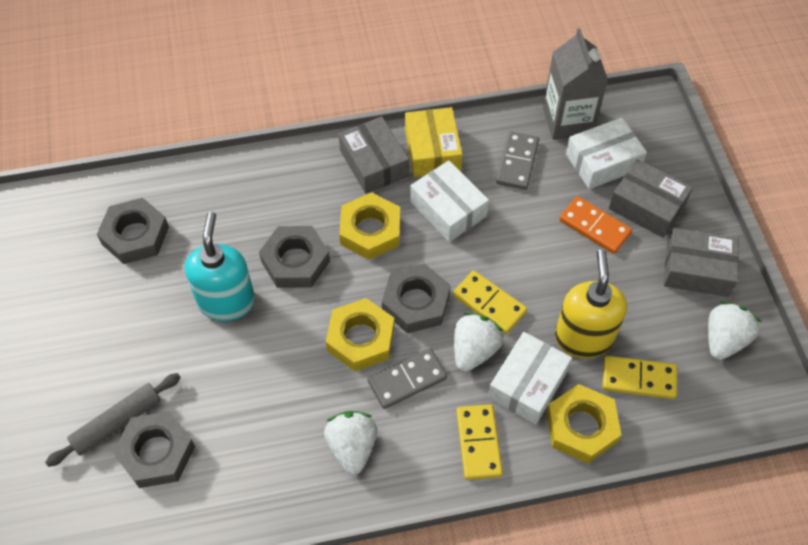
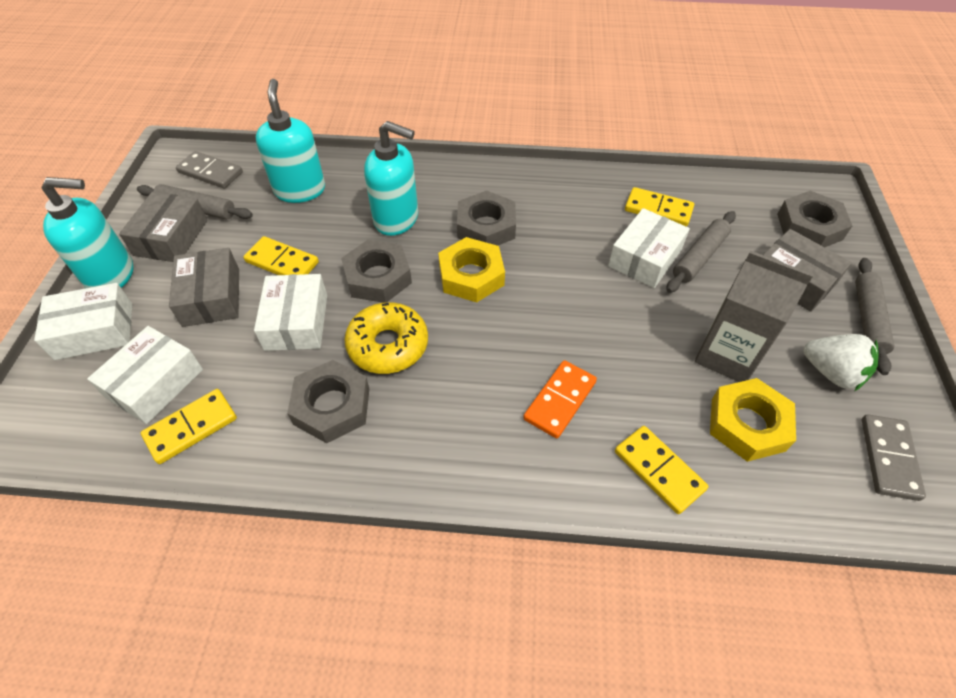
grey rolling pin: 1 -> 3
turquoise soap dispenser: 1 -> 3
white box: 3 -> 4
white strawberry: 3 -> 1
yellow box: 1 -> 0
yellow domino: 3 -> 4
yellow donut: 0 -> 1
yellow nut: 3 -> 2
yellow soap dispenser: 1 -> 0

